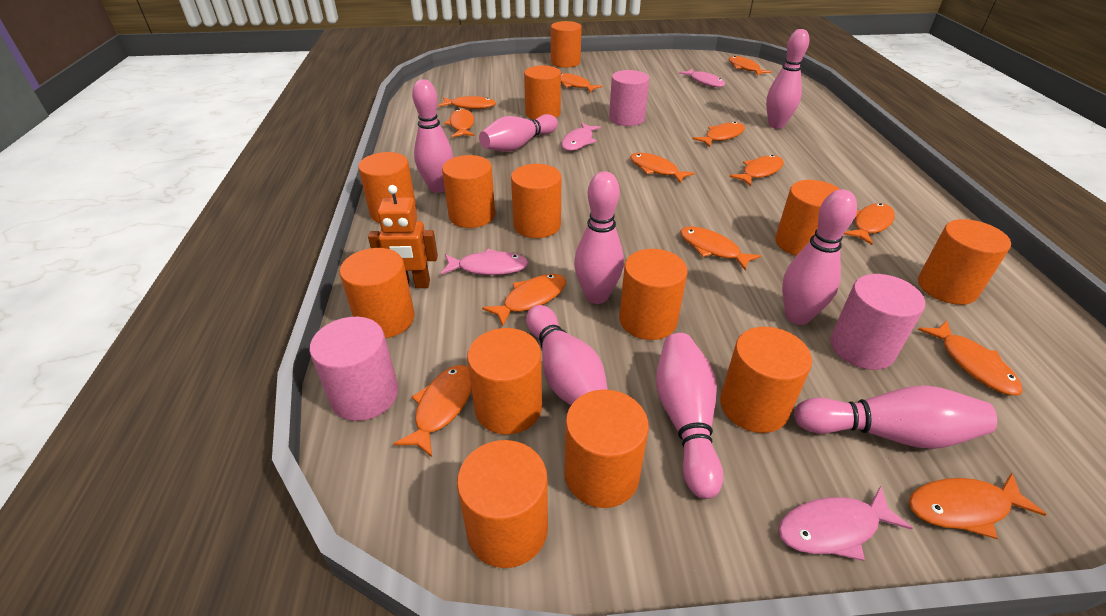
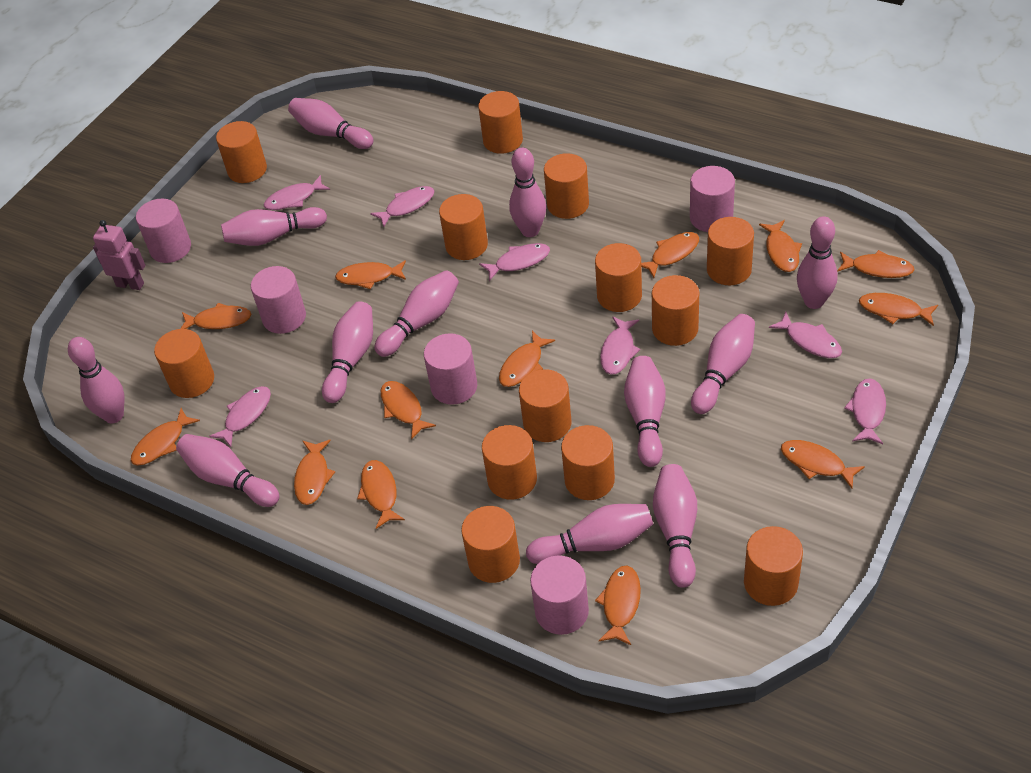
orange robot: 1 -> 0
pink bowling pin: 8 -> 12
pink cylinder: 3 -> 5
pink fish: 4 -> 7
pink robot: 0 -> 1

